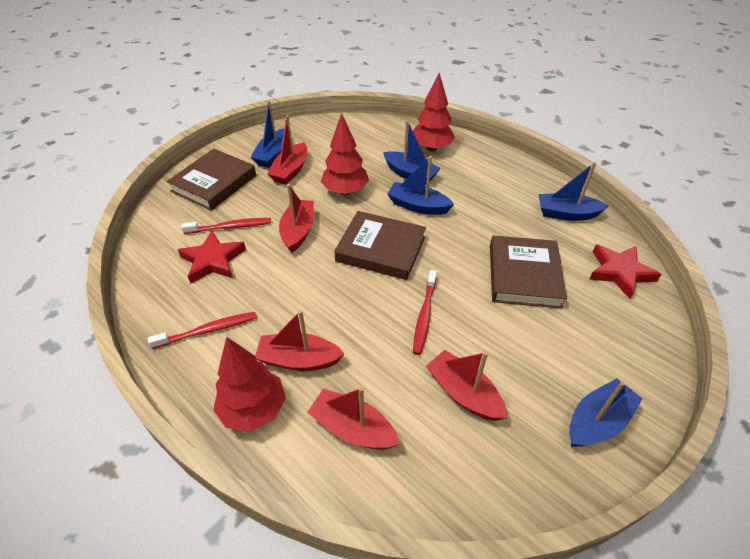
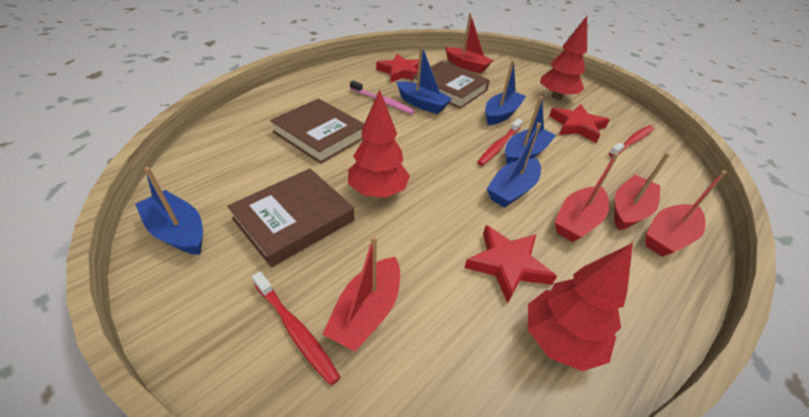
pink toothbrush: 0 -> 1
red star: 2 -> 3

